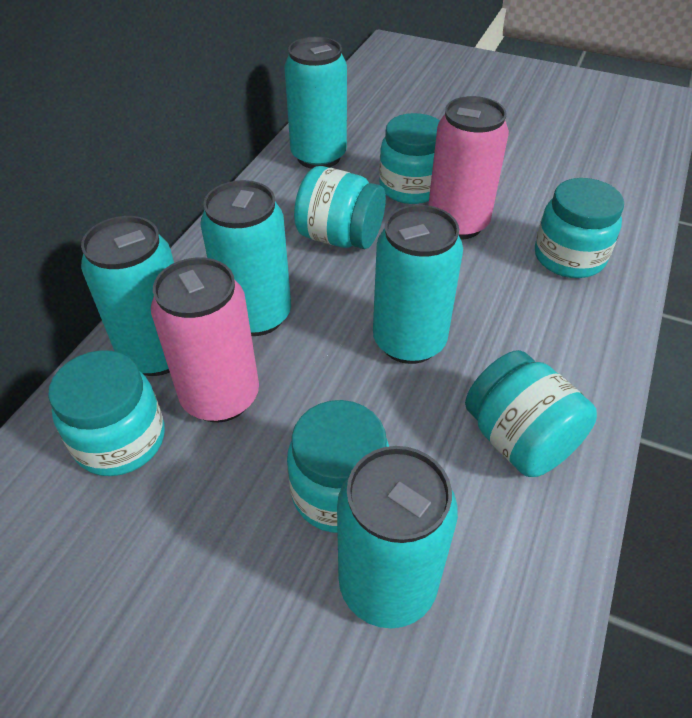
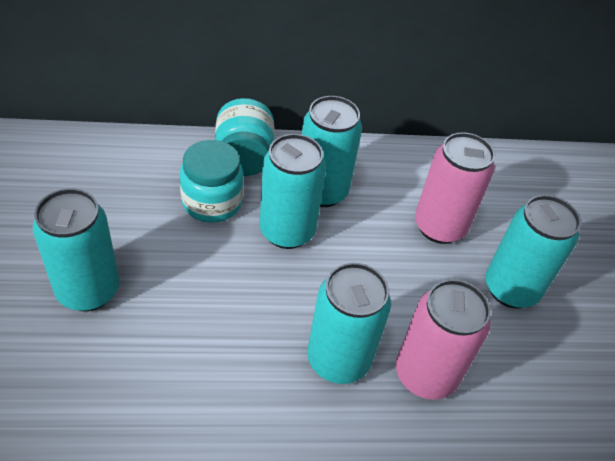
turquoise jar: 6 -> 2

